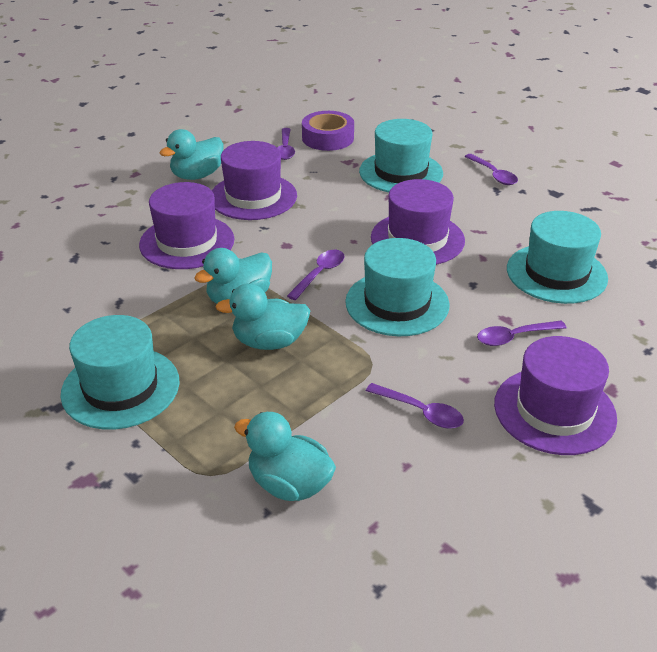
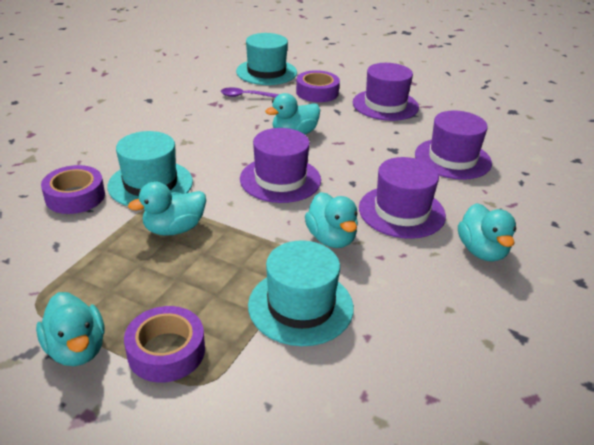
purple spoon: 5 -> 1
purple tape: 1 -> 3
turquoise duck: 4 -> 5
turquoise hat: 4 -> 3

